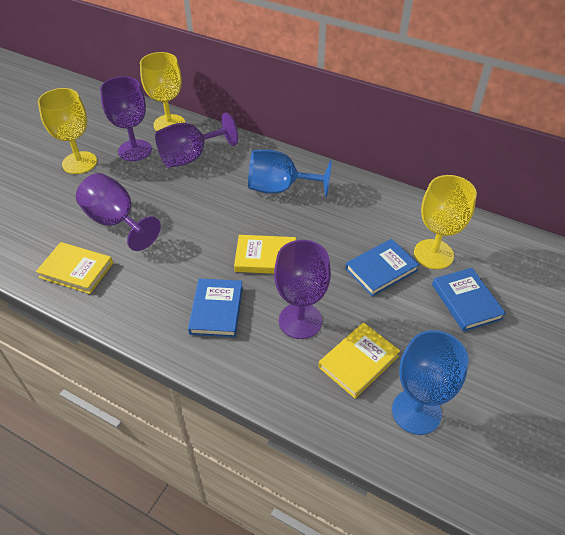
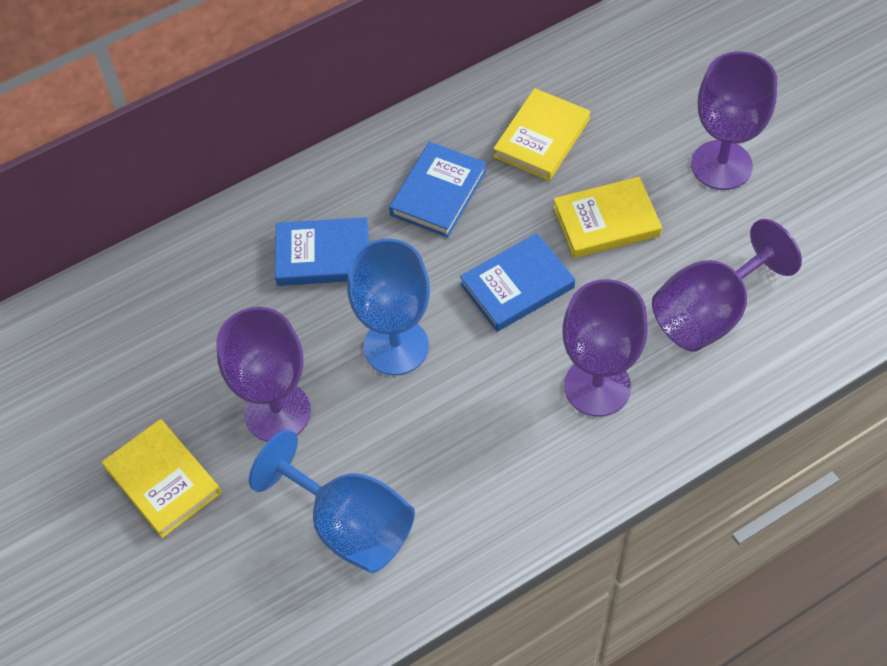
yellow goblet: 3 -> 0

